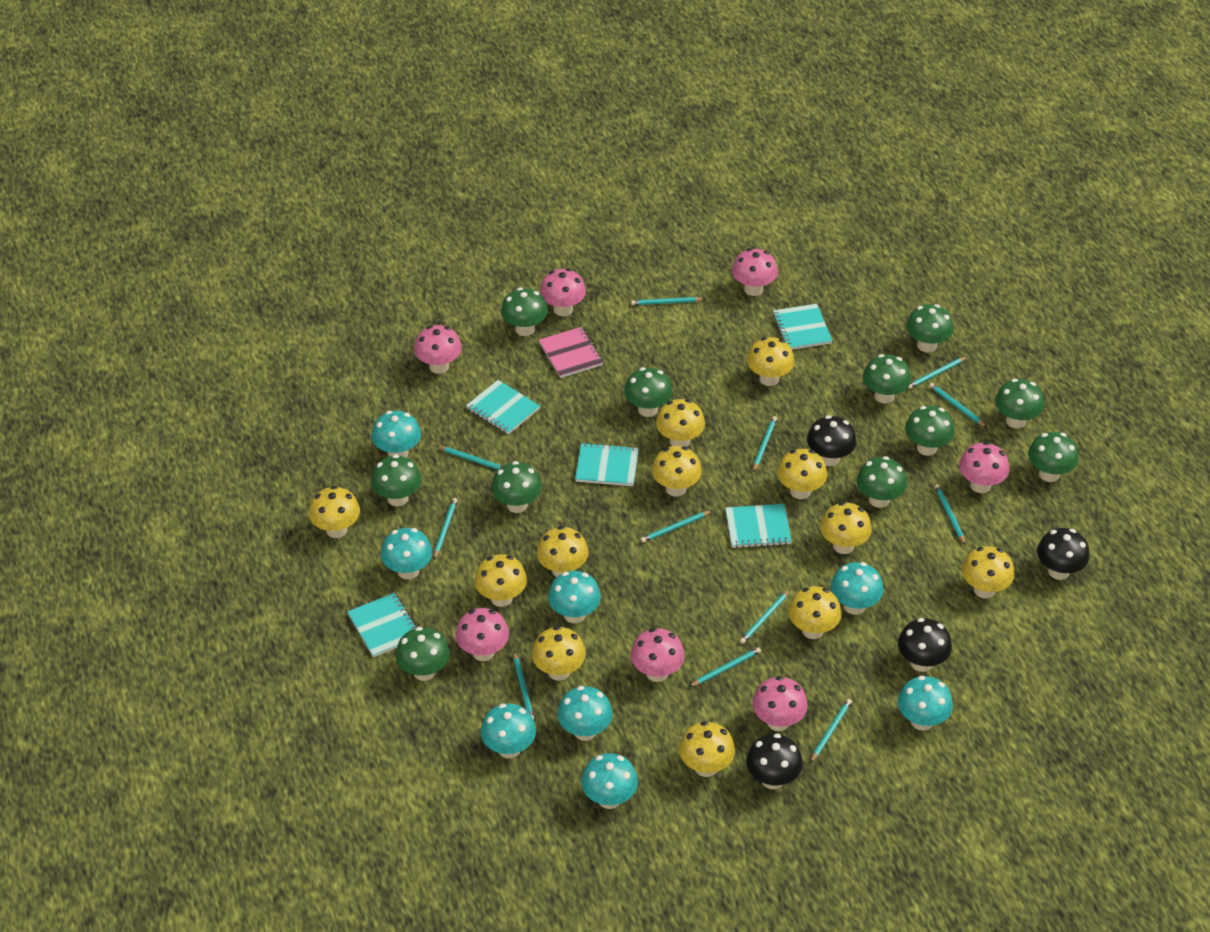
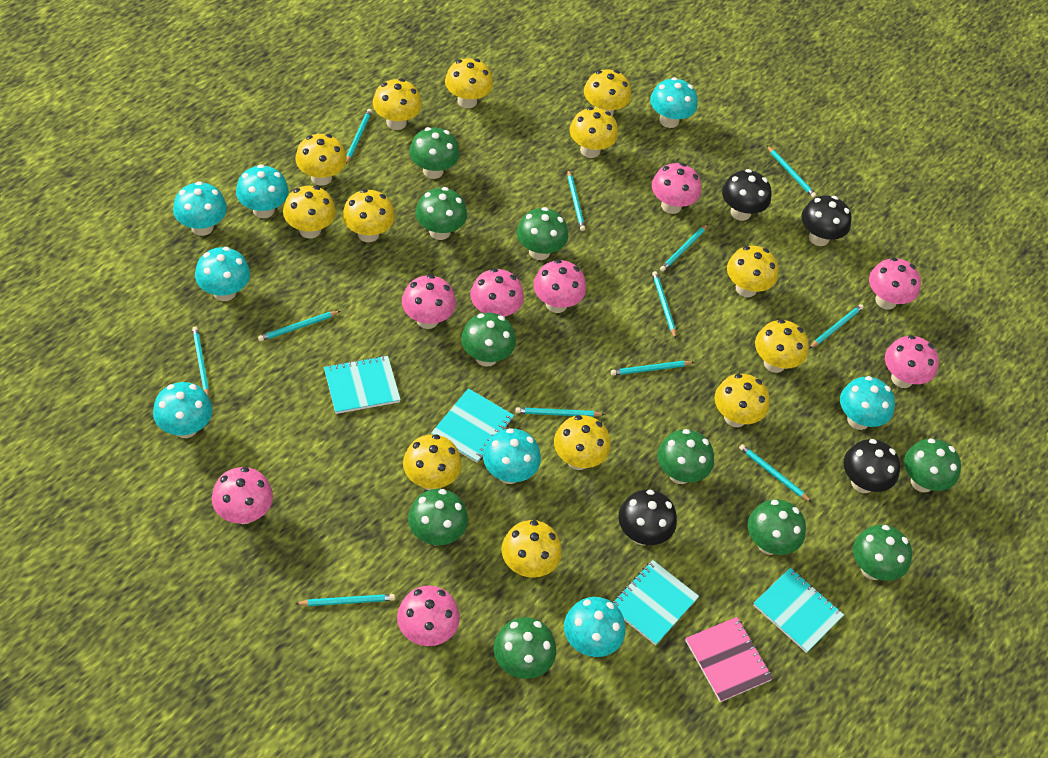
green mushroom: 11 -> 10
pink mushroom: 7 -> 8
turquoise notebook: 5 -> 4
yellow mushroom: 12 -> 13

